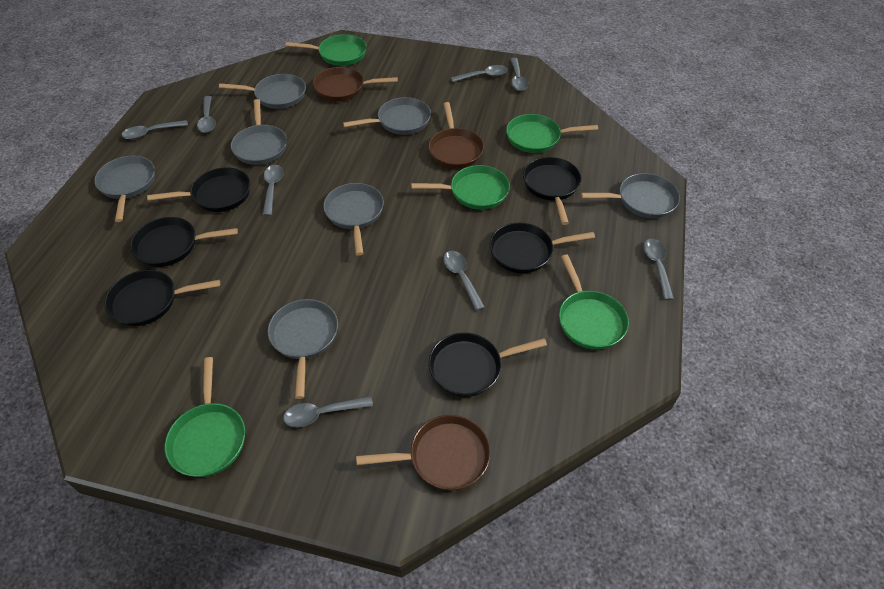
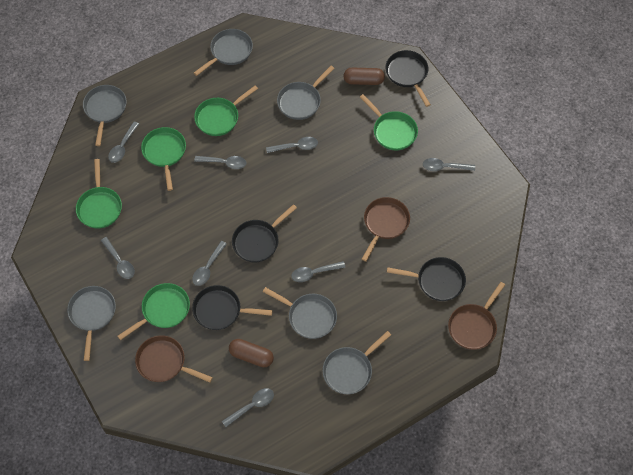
black pan: 6 -> 4
brown capsule: 0 -> 2
grey pan: 7 -> 6

